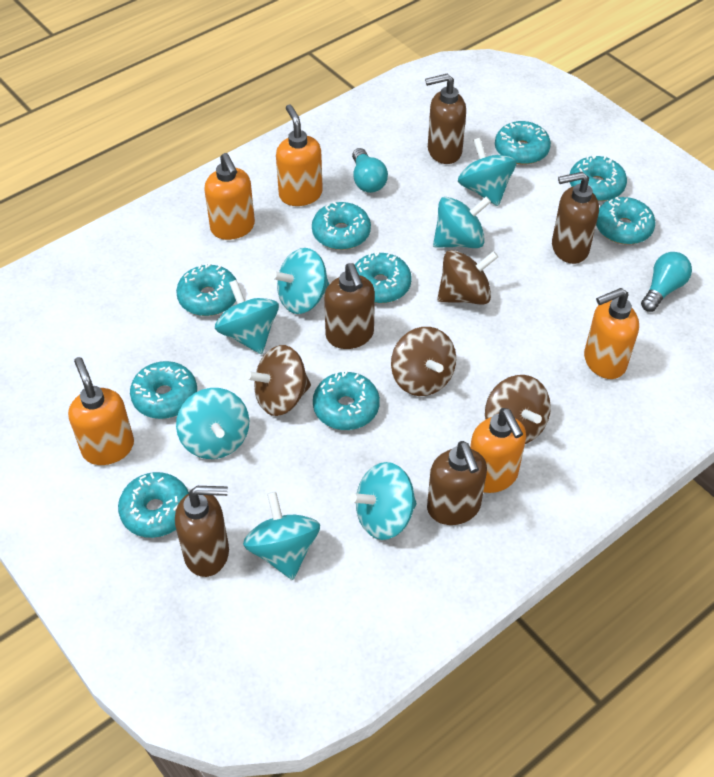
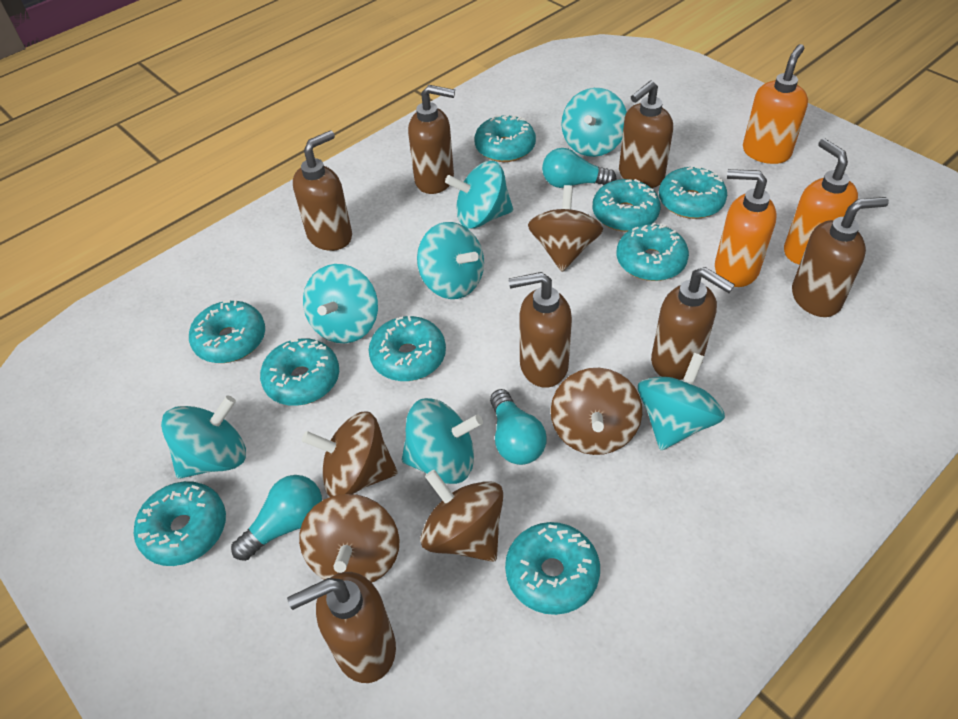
brown soap dispenser: 5 -> 7
brown spinning top: 4 -> 5
orange soap dispenser: 5 -> 3
turquoise light bulb: 2 -> 3

